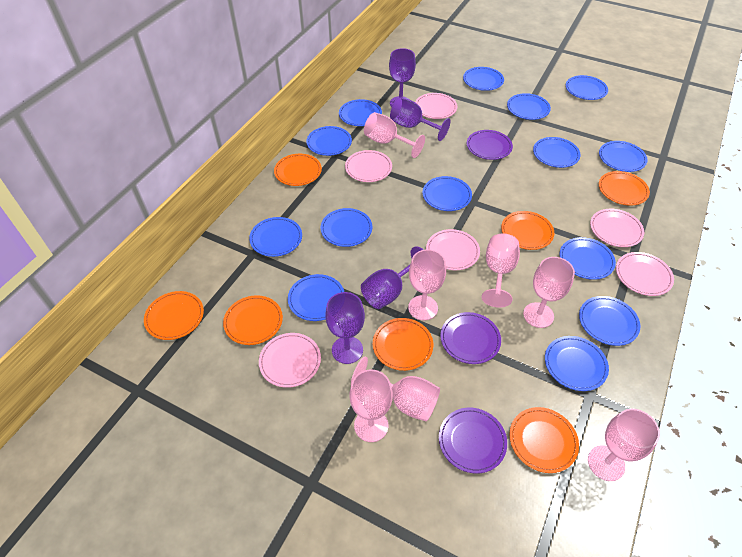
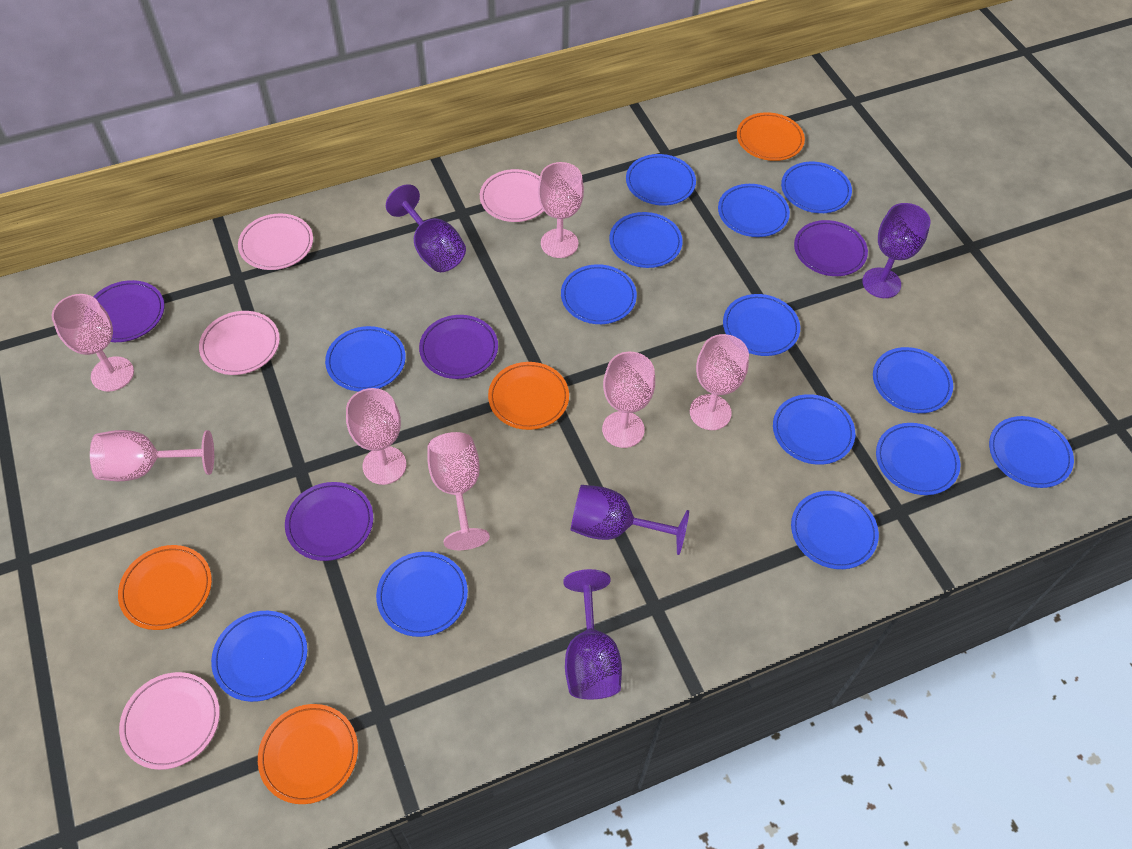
orange plate: 7 -> 4
pink plate: 6 -> 4
purple plate: 3 -> 4

